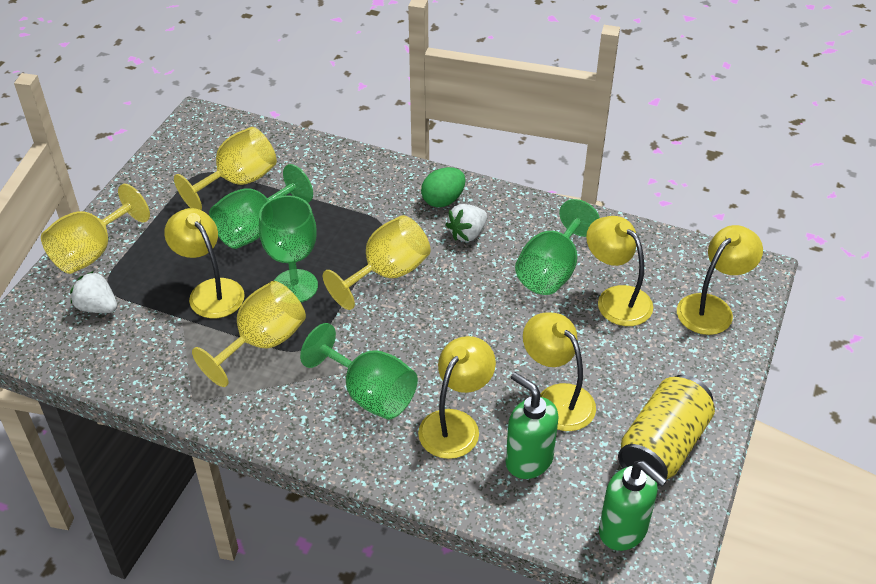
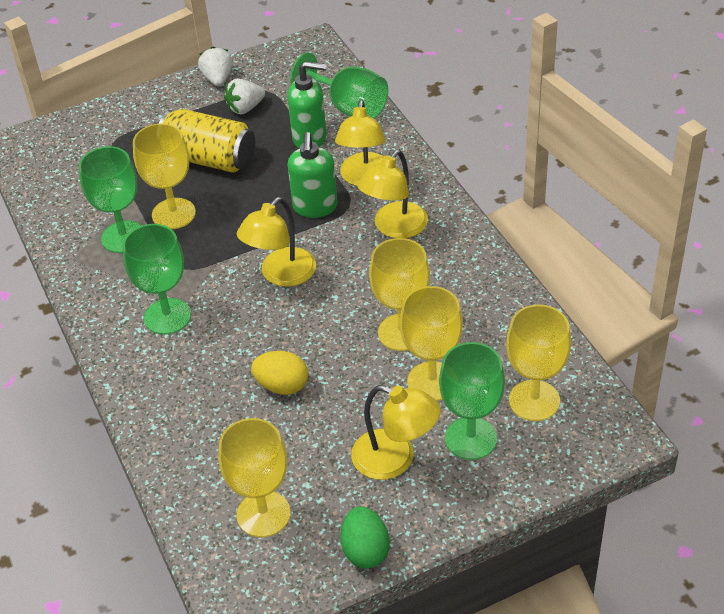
yellow egg: 0 -> 1
yellow goblet: 4 -> 5
yellow lamp: 5 -> 4

